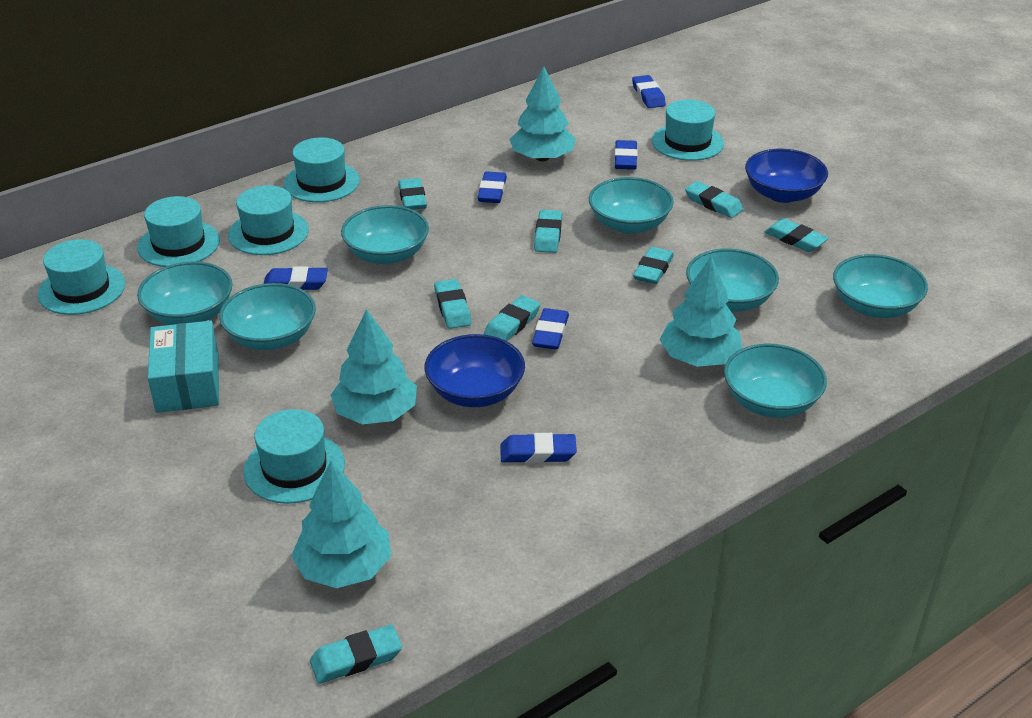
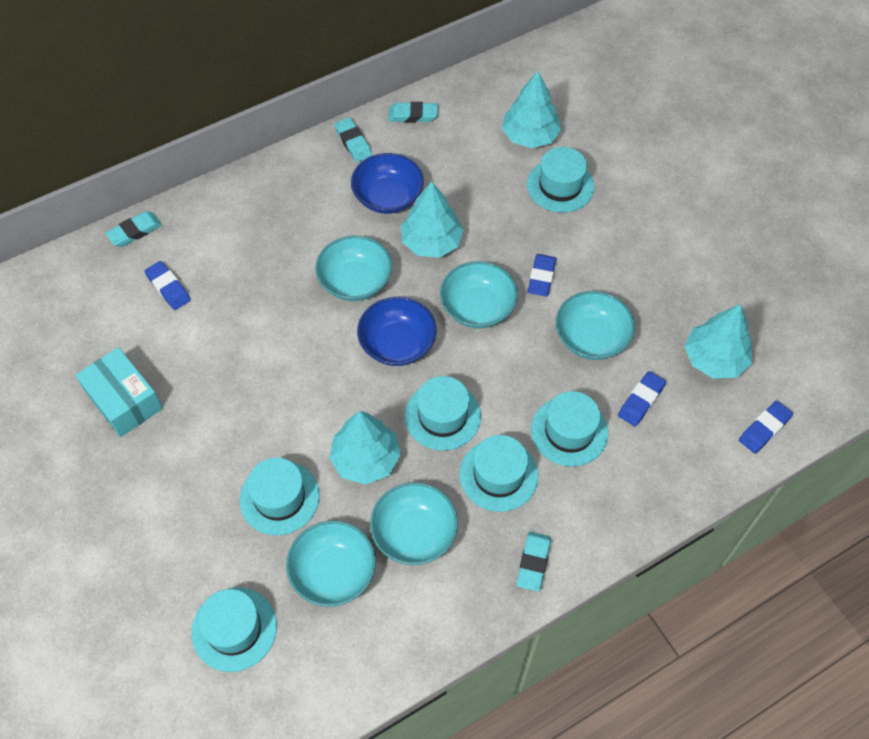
blue eraser: 6 -> 4
turquoise bowl: 7 -> 5
turquoise eraser: 8 -> 4

